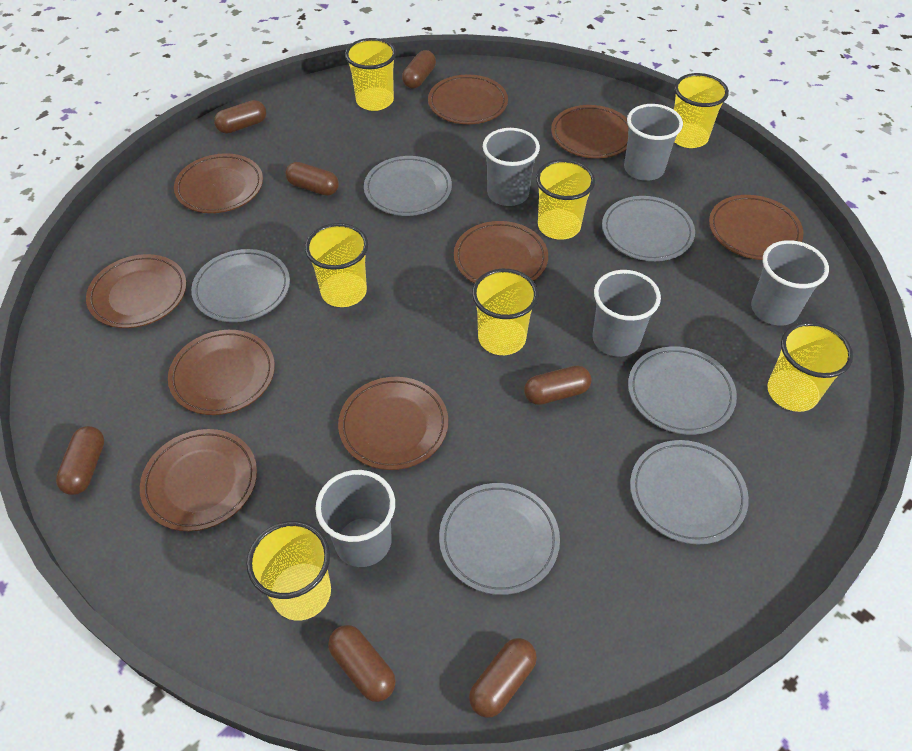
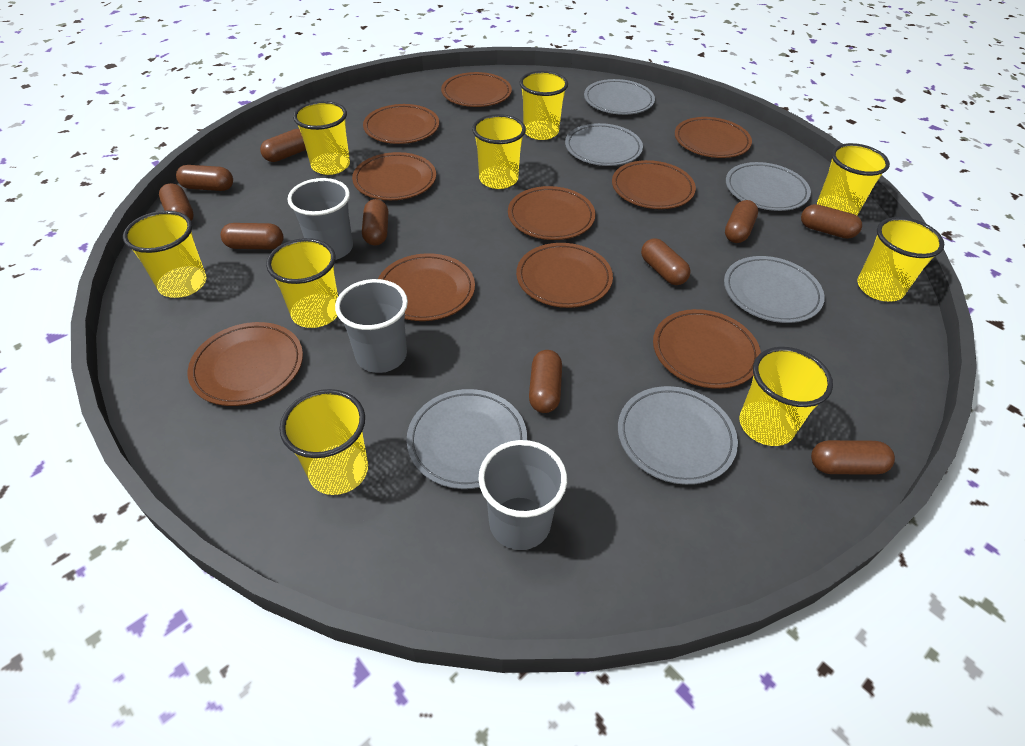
brown capsule: 7 -> 10
brown plate: 9 -> 10
grey cup: 5 -> 3
yellow cup: 7 -> 9

